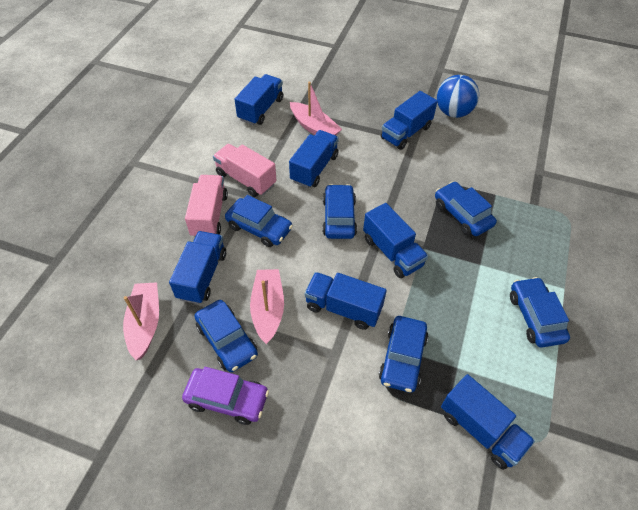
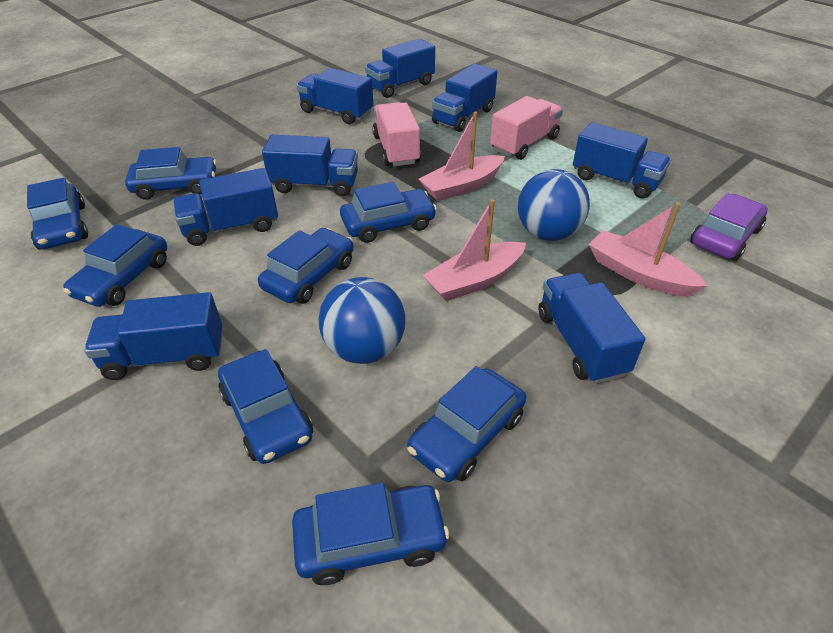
blue ball: 1 -> 2
blue car: 6 -> 8
blue truck: 7 -> 8

